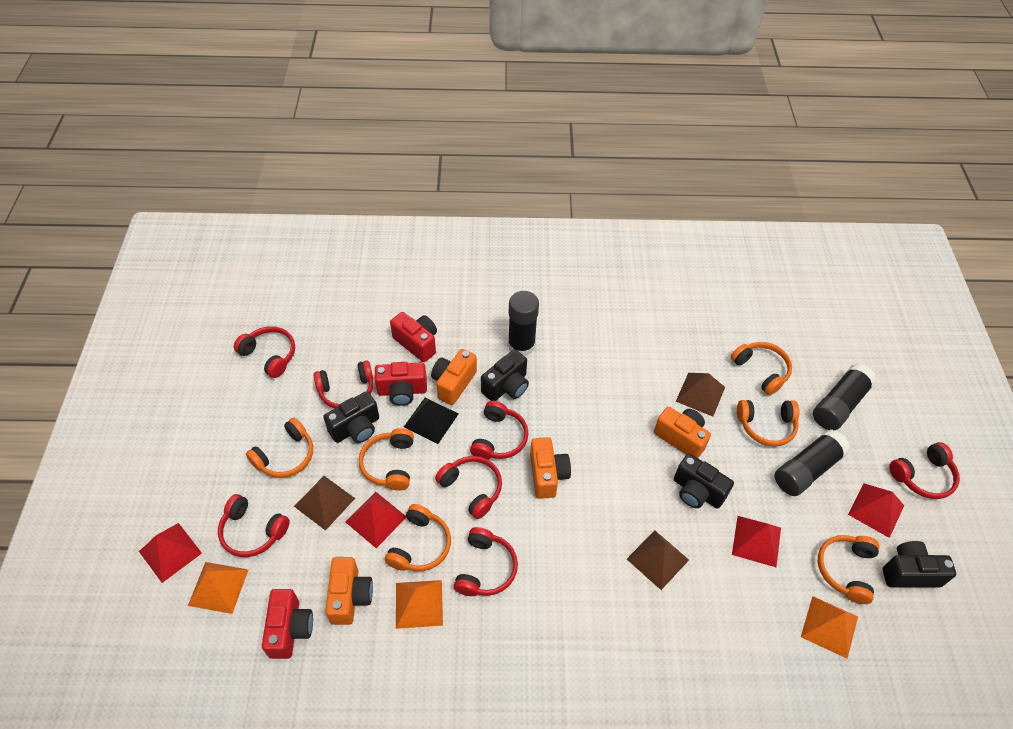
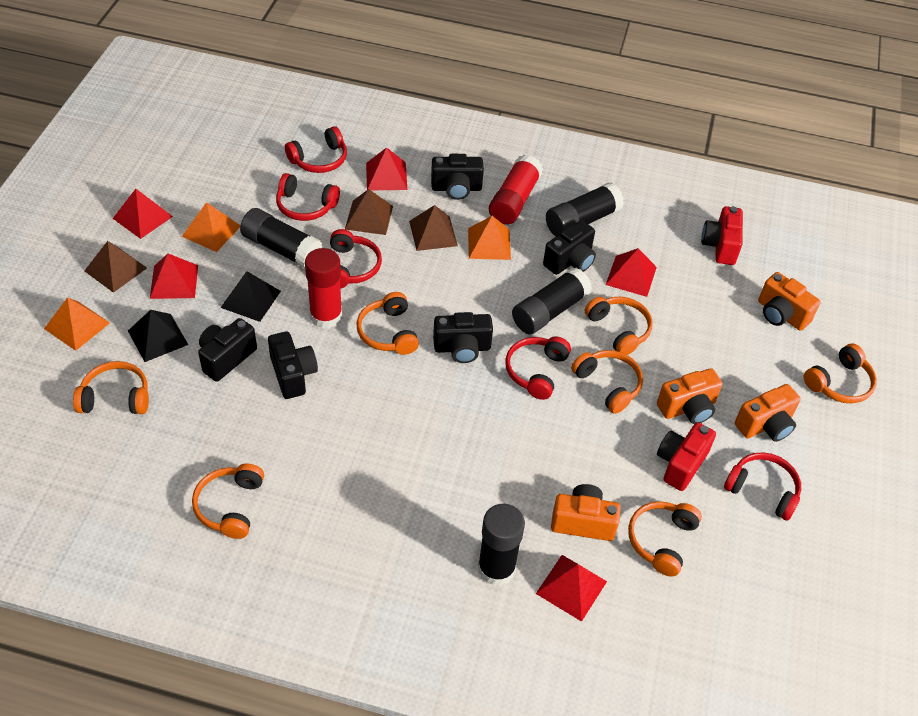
black camera: 4 -> 5
black glue stick: 3 -> 4
black pyramid: 1 -> 2
orange headphones: 6 -> 7
red camera: 3 -> 2
red glue stick: 0 -> 2
red headphones: 7 -> 5
red pyramid: 4 -> 5

